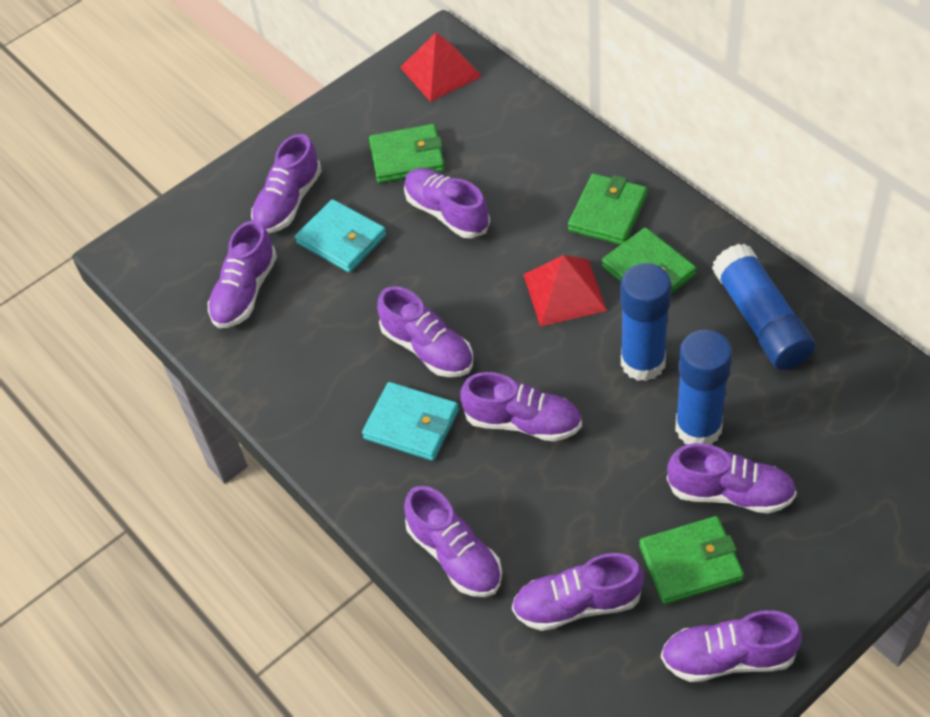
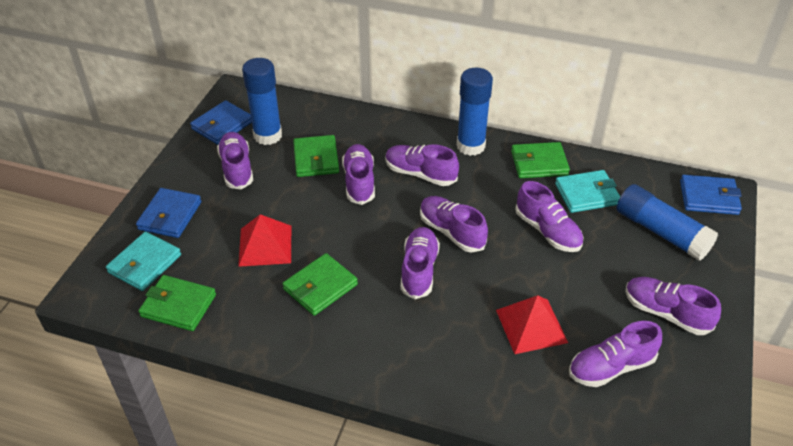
blue wallet: 0 -> 3
purple shoe: 9 -> 8

